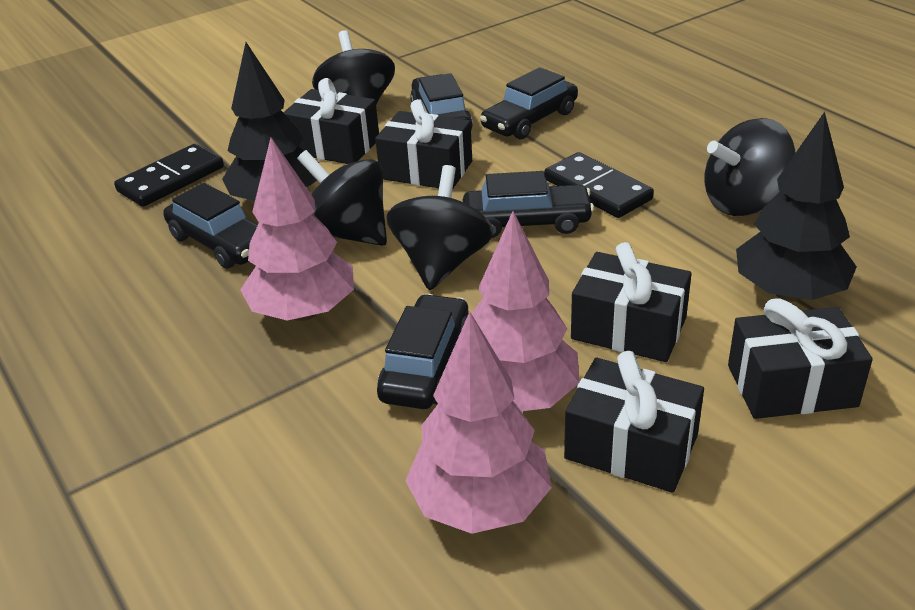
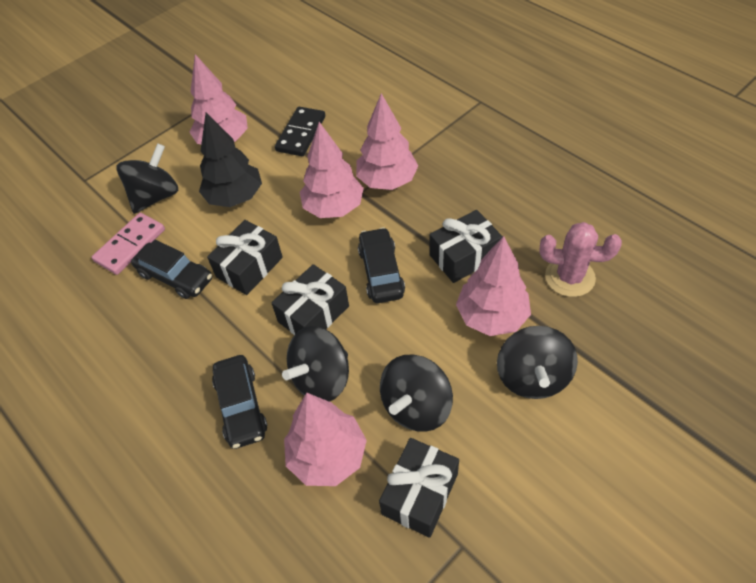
black car: 5 -> 3
black domino: 2 -> 1
black gift: 5 -> 4
black tree: 2 -> 1
pink cactus: 0 -> 1
pink domino: 0 -> 1
pink tree: 3 -> 5

